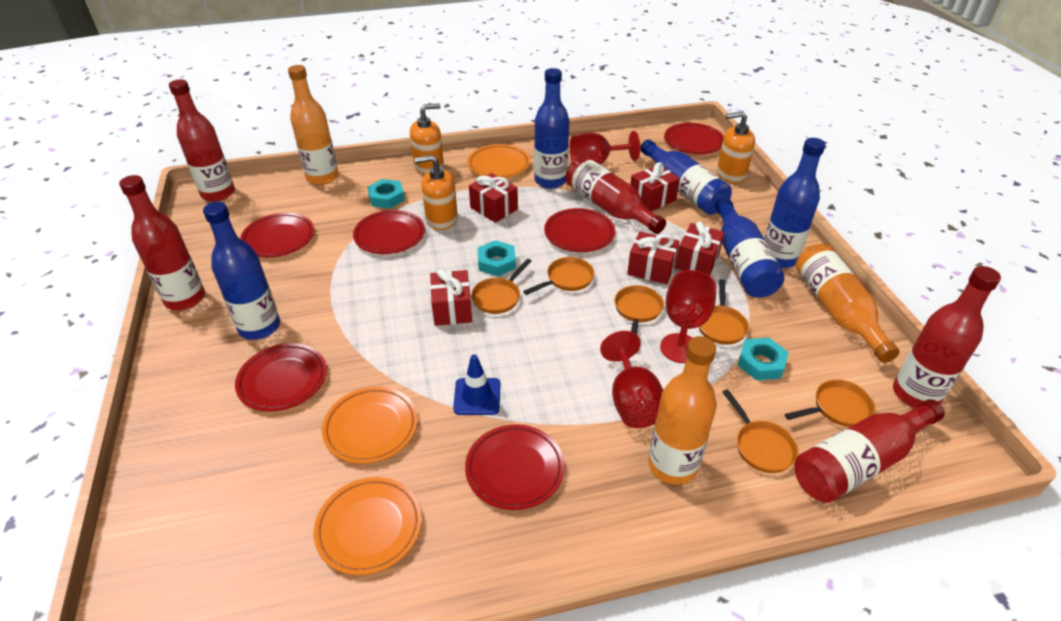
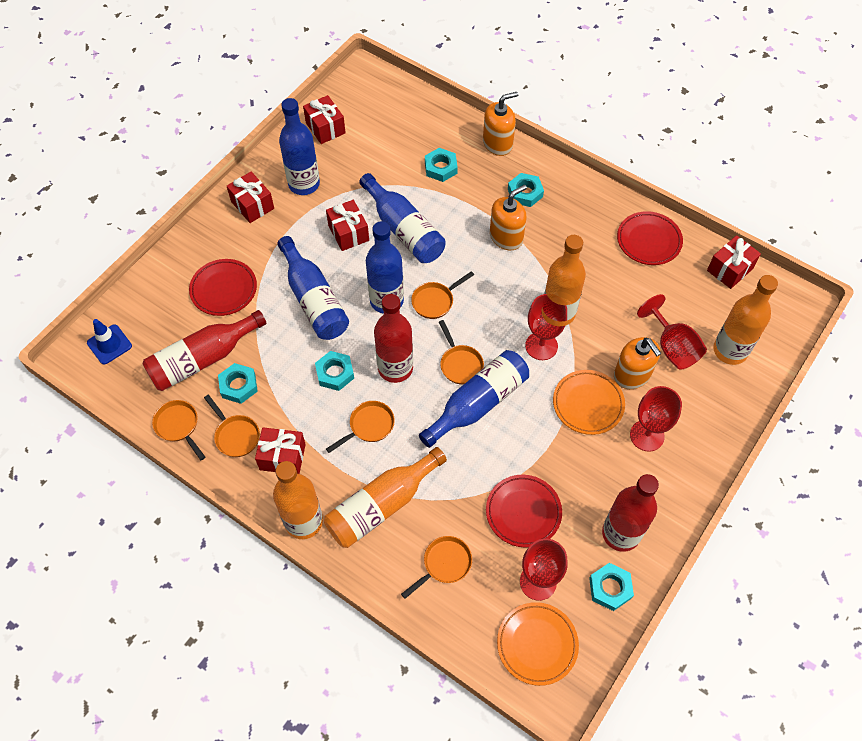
orange bottle: 3 -> 4
orange plate: 3 -> 2
red bottle: 5 -> 3
red goblet: 3 -> 4
red plate: 6 -> 3
turquoise nut: 3 -> 5

